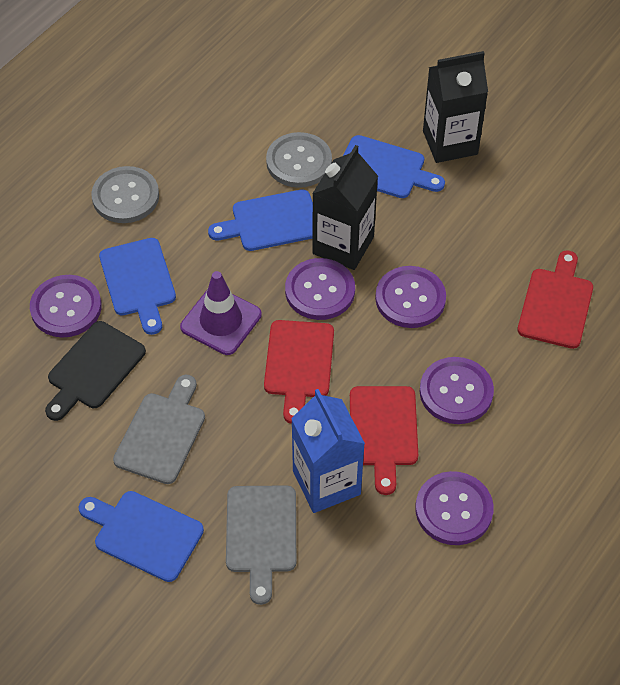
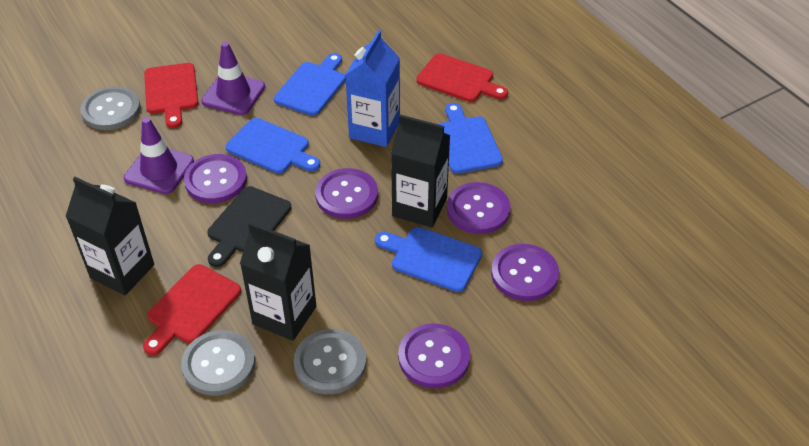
black carton: 2 -> 3
grey button: 2 -> 3
grey cutting board: 2 -> 0
purple traffic cone: 1 -> 2

